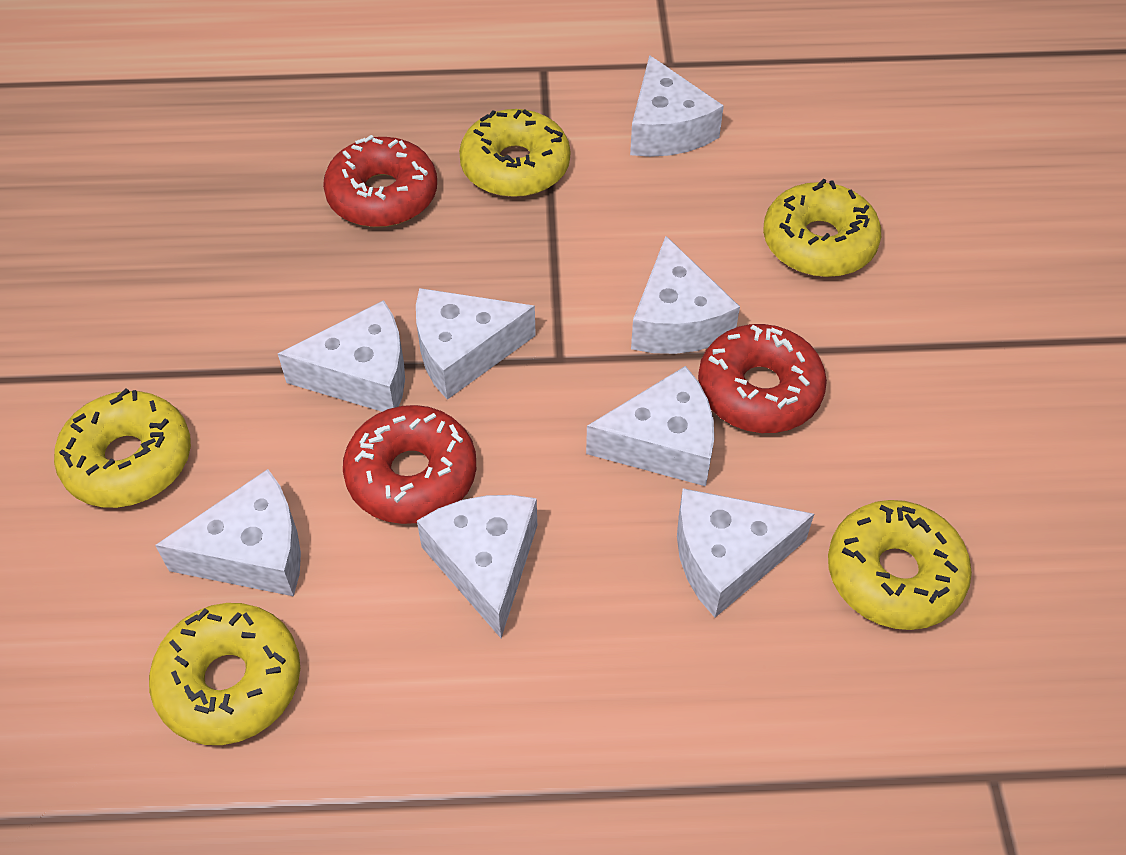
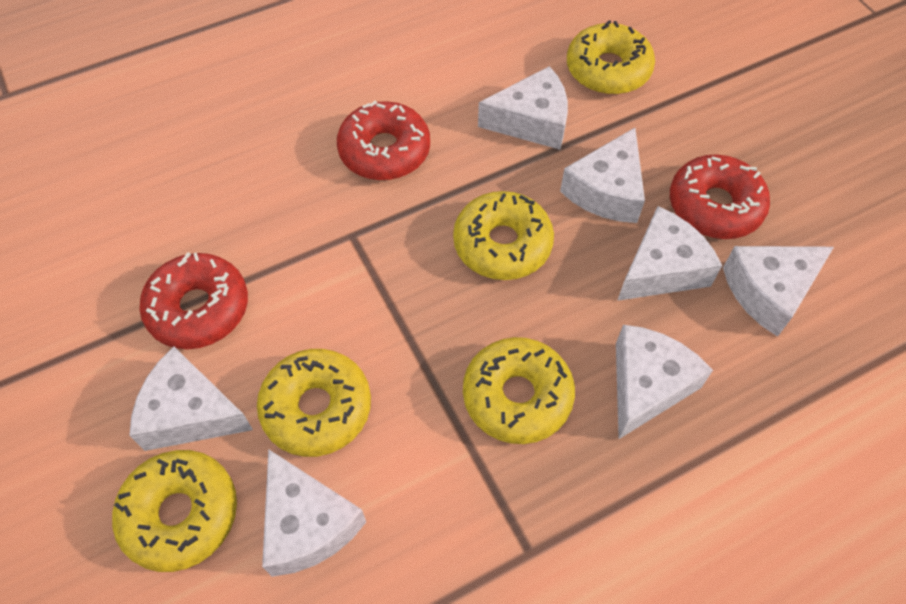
white cheese: 8 -> 7

